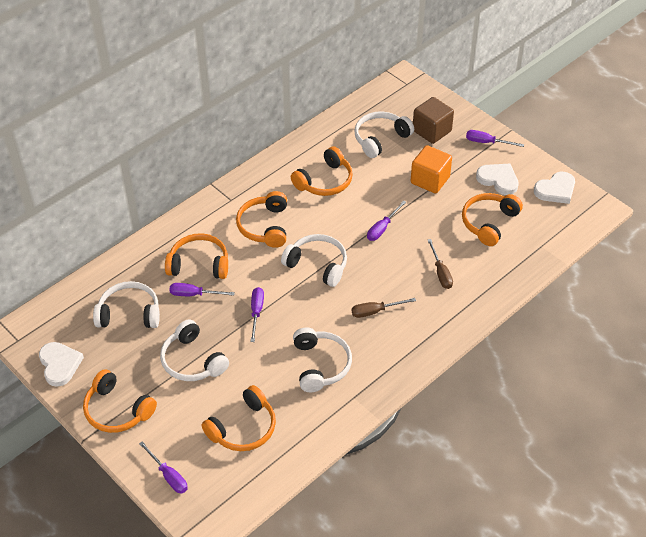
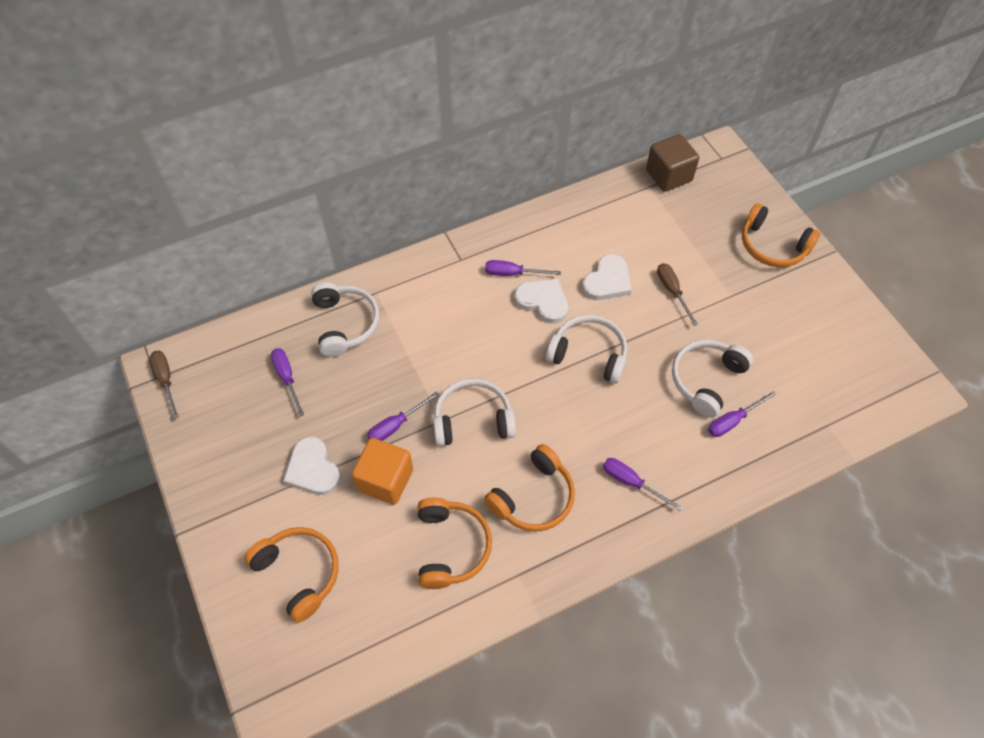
orange headphones: 6 -> 4
white headphones: 5 -> 4

